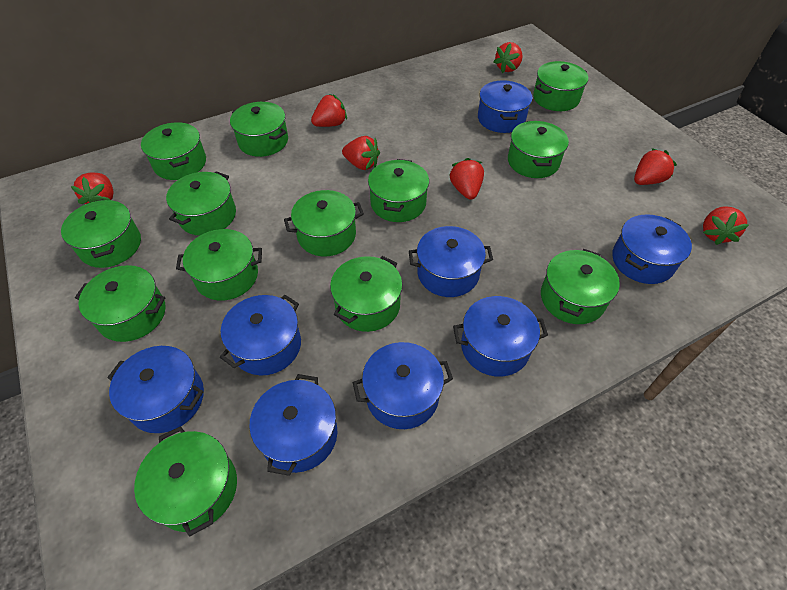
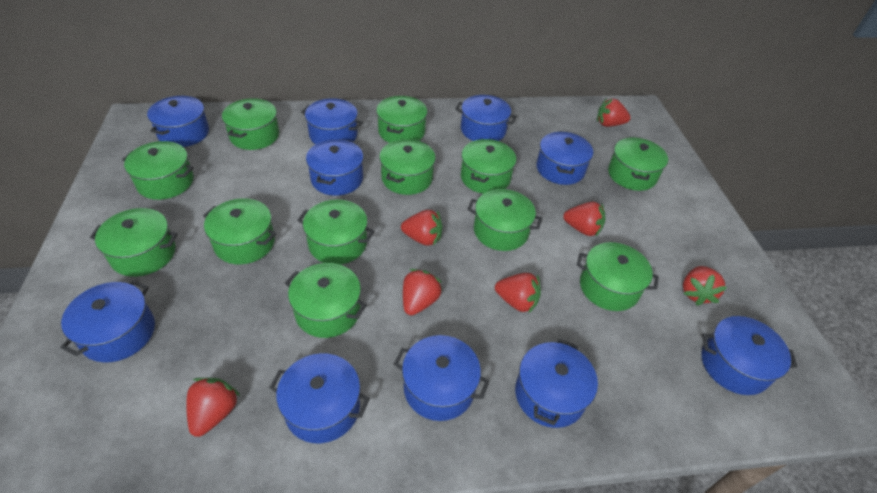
blue pot: 8 -> 10
green pot: 13 -> 12

